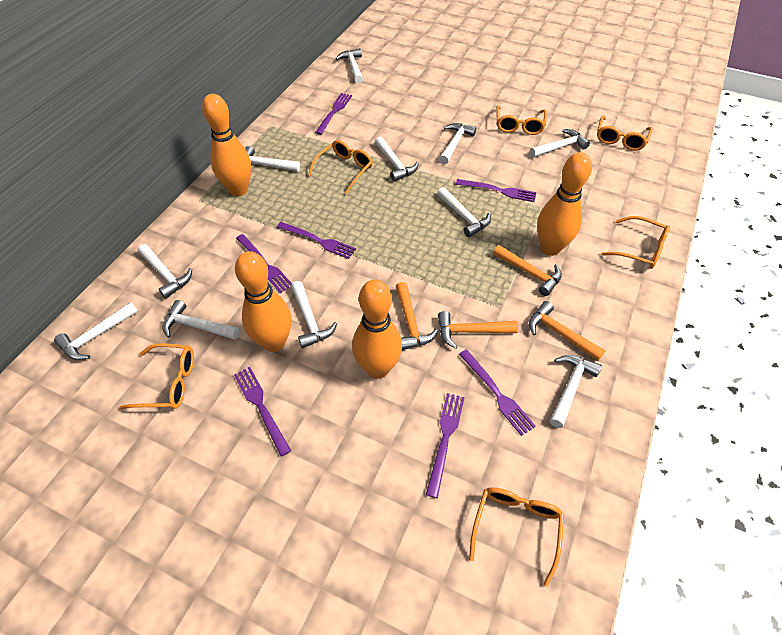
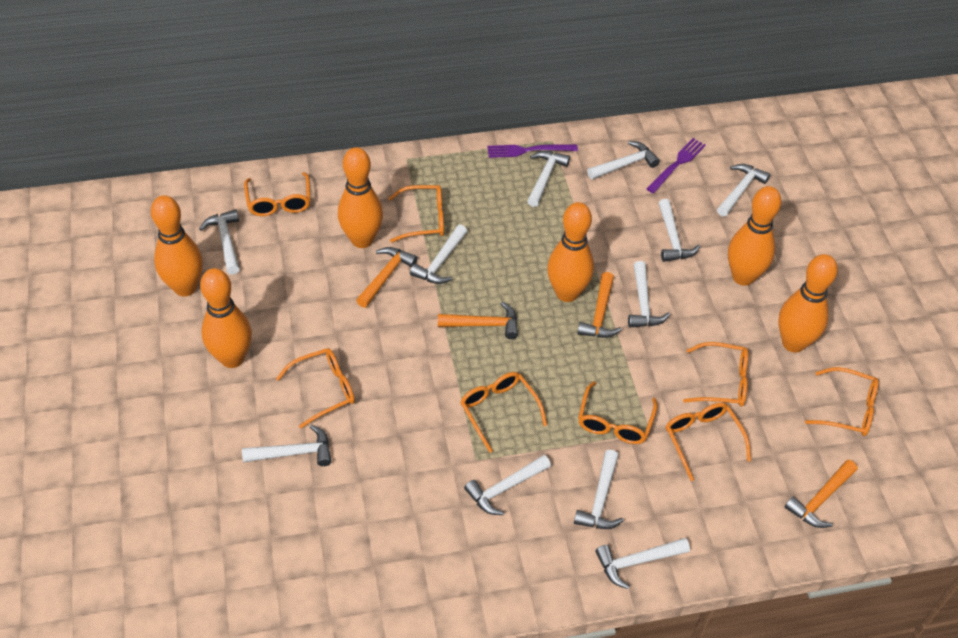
orange bowling pin: 4 -> 6
orange glasses: 6 -> 8
purple fork: 7 -> 2

